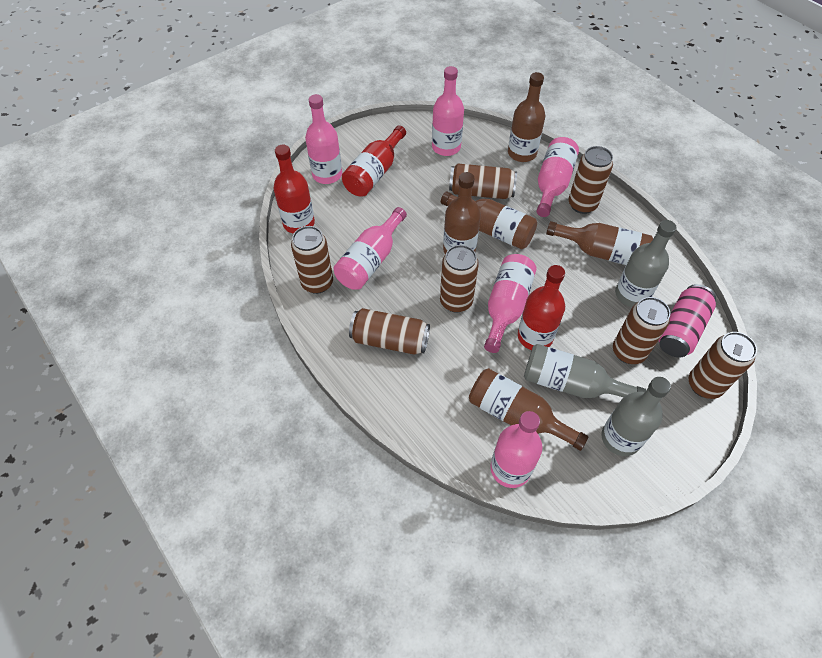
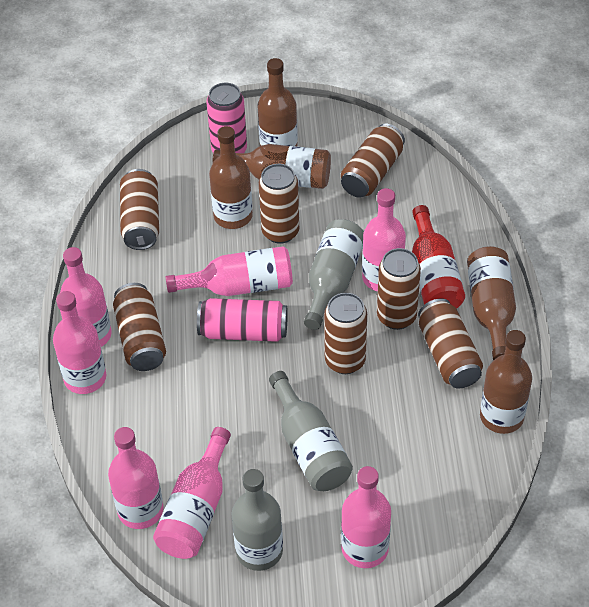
pink bottle: 6 -> 7
pink can: 1 -> 2
red bottle: 3 -> 1

